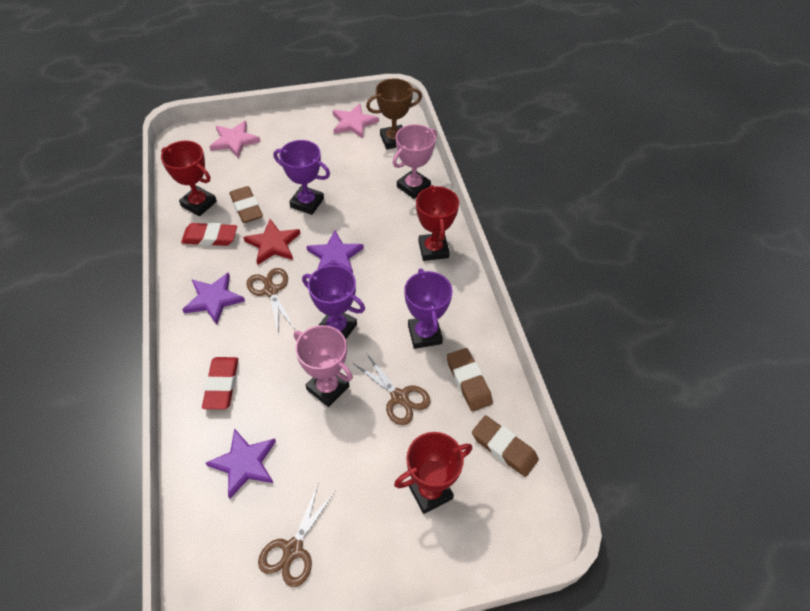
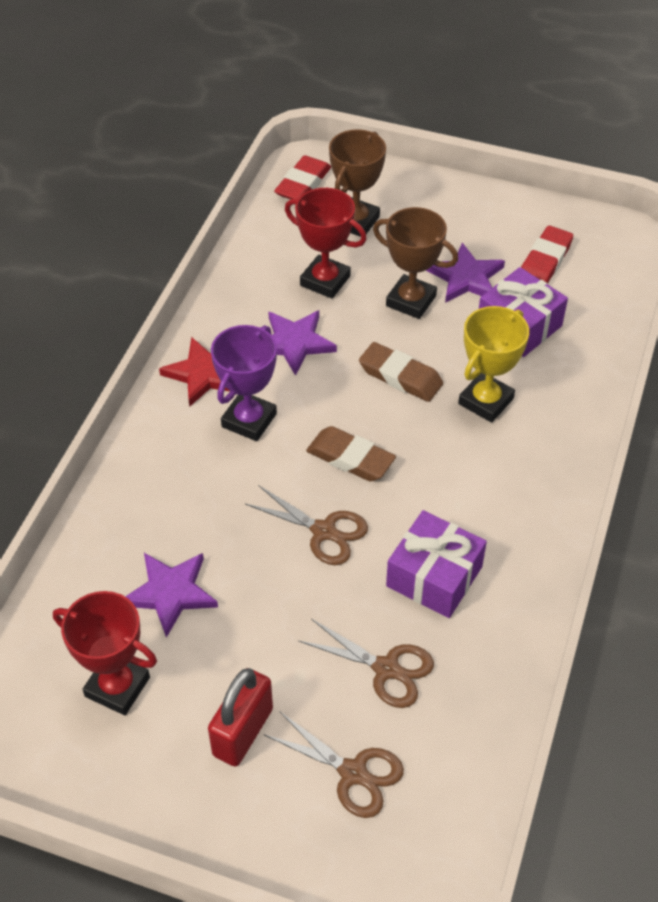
brown eraser: 3 -> 2
brown trophy: 1 -> 2
pink star: 2 -> 0
pink trophy: 2 -> 0
purple gift: 0 -> 2
purple trophy: 3 -> 1
red padlock: 0 -> 1
red trophy: 3 -> 2
yellow trophy: 0 -> 1

